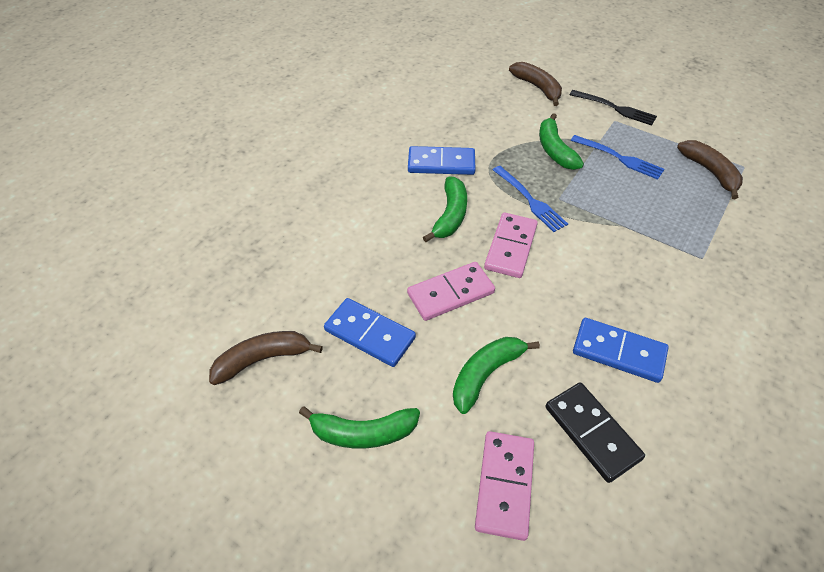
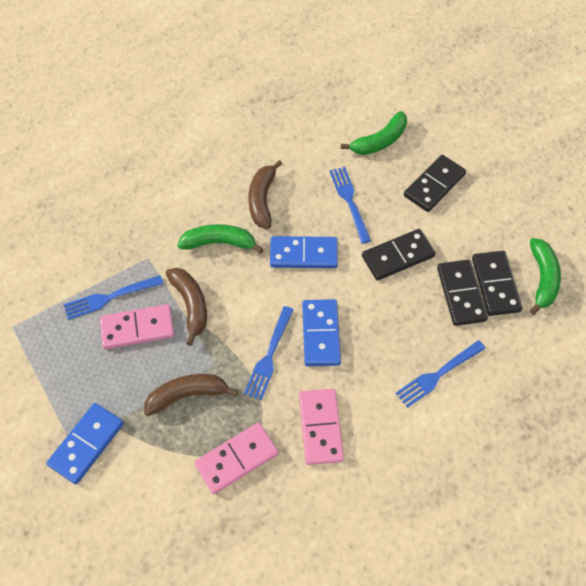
black domino: 1 -> 4
black fork: 1 -> 0
blue fork: 2 -> 4
green banana: 4 -> 3

